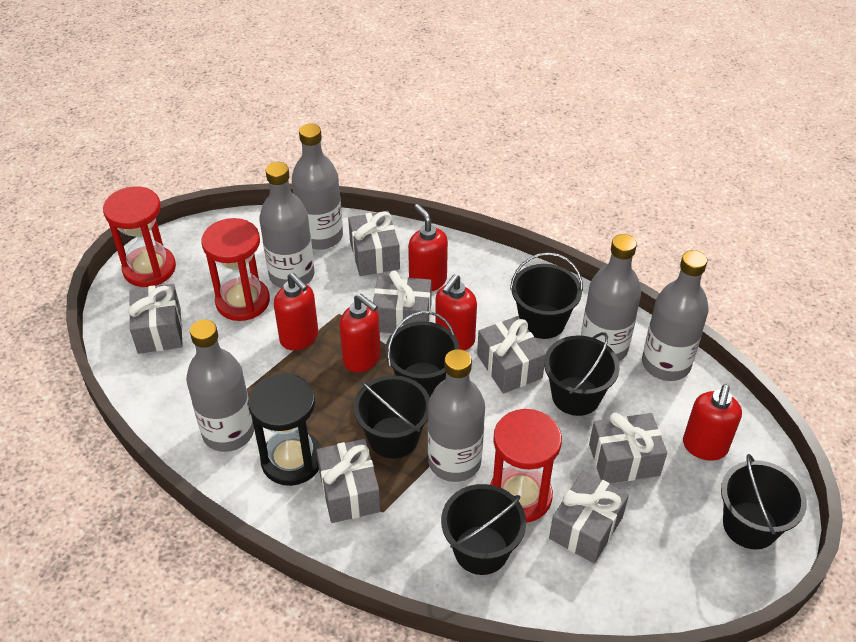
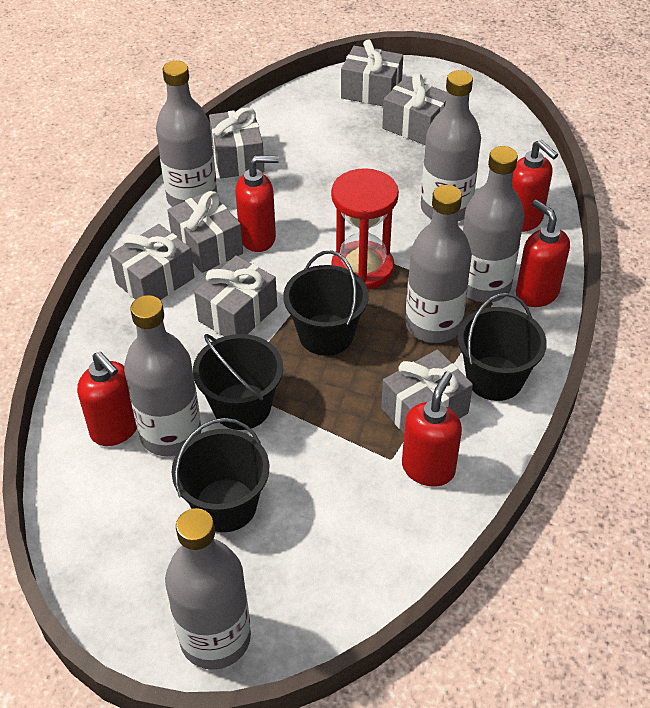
black bucket: 6 -> 4
black hourglass: 1 -> 0
red hourglass: 3 -> 1

